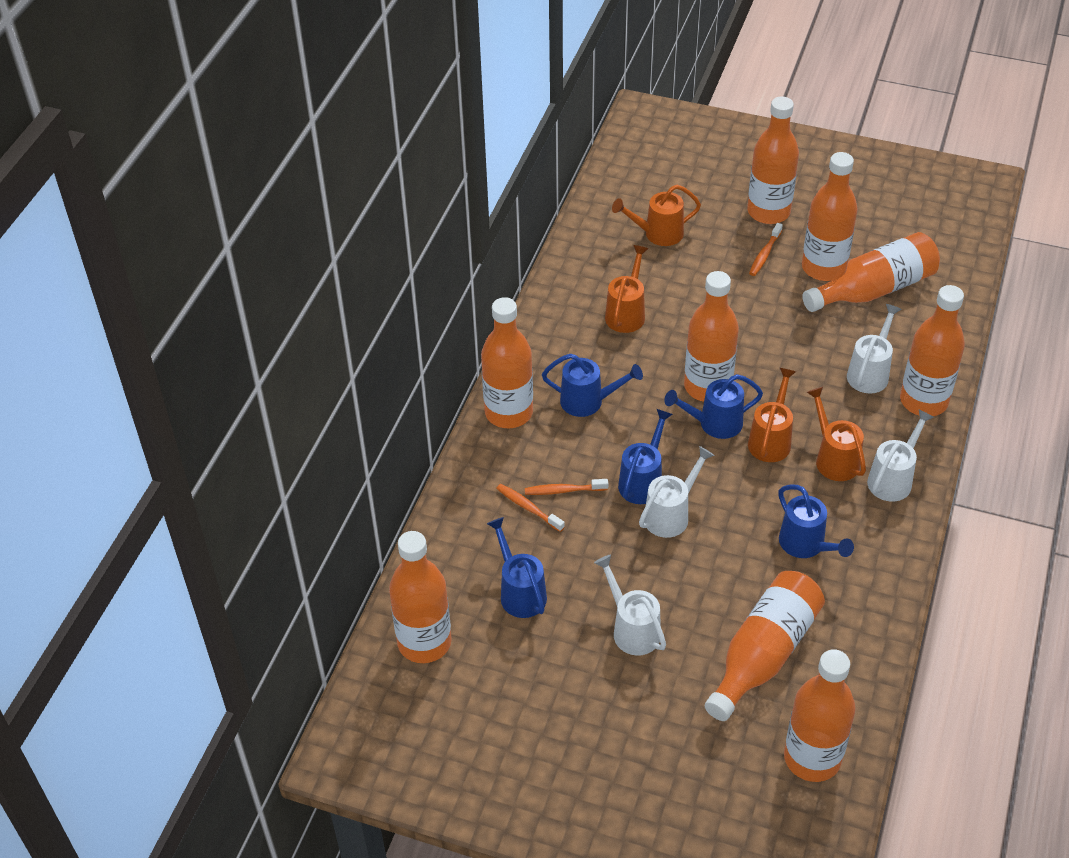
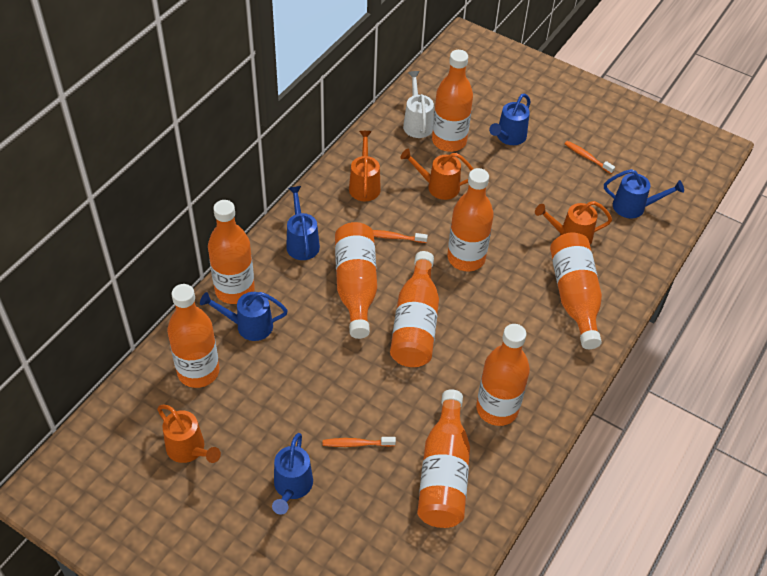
white watering can: 4 -> 1

